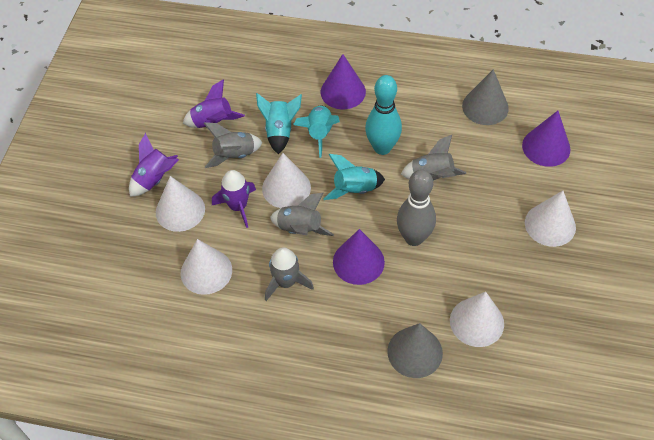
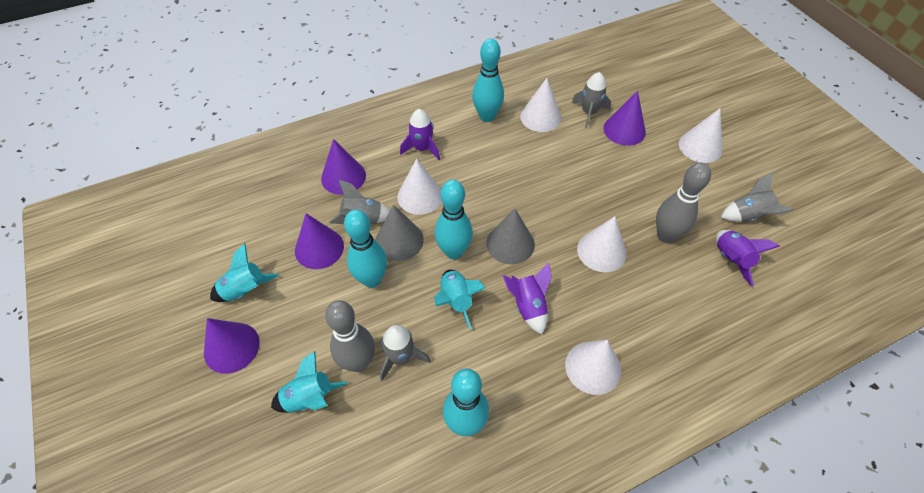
grey bowling pin: 1 -> 2
purple cone: 3 -> 4
turquoise bowling pin: 1 -> 4

